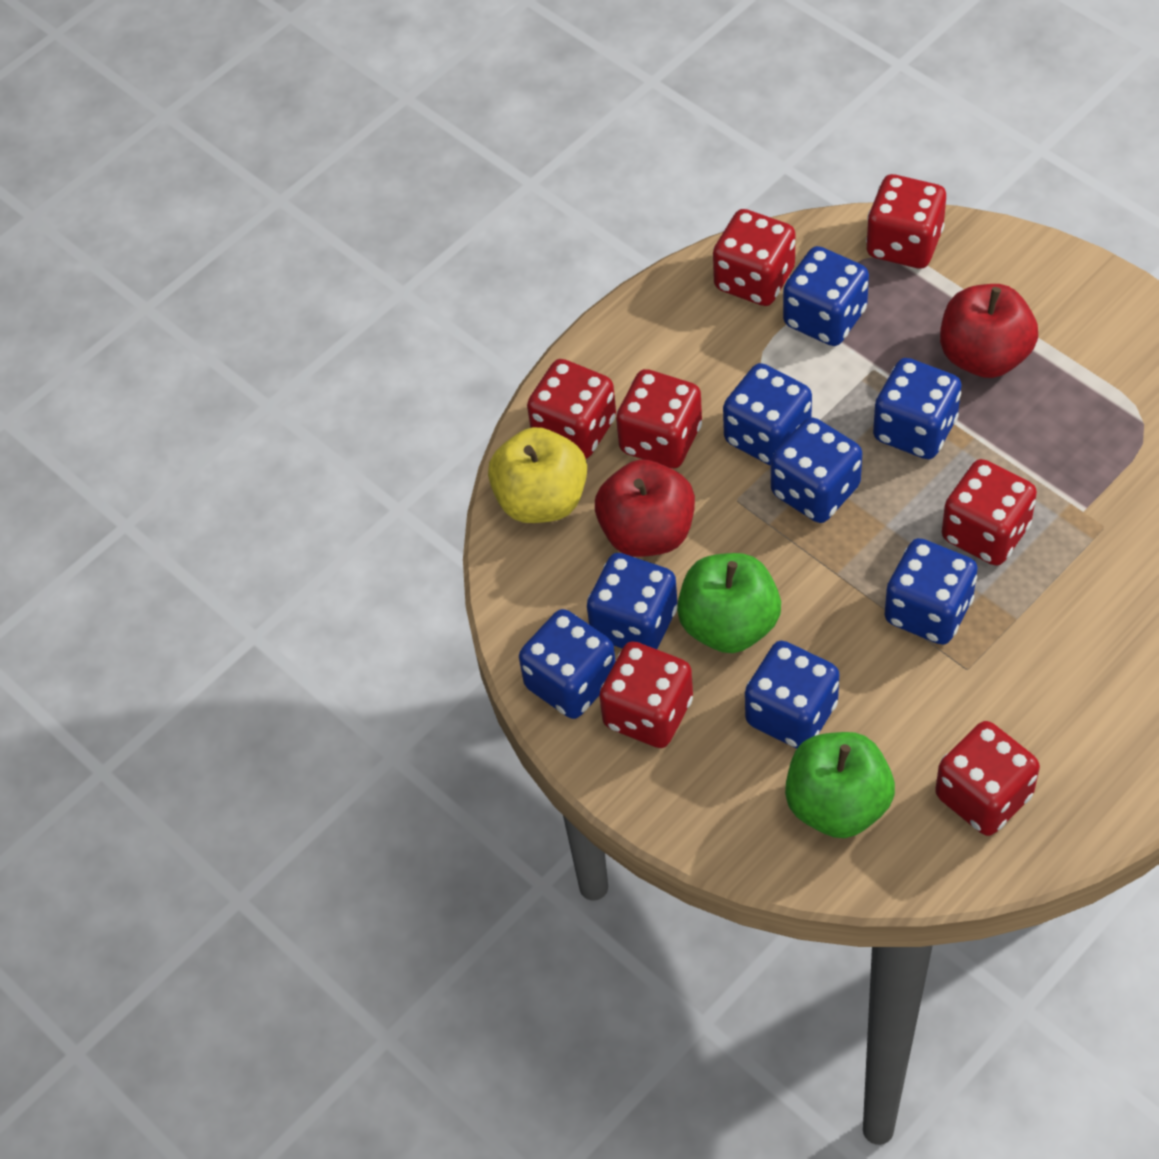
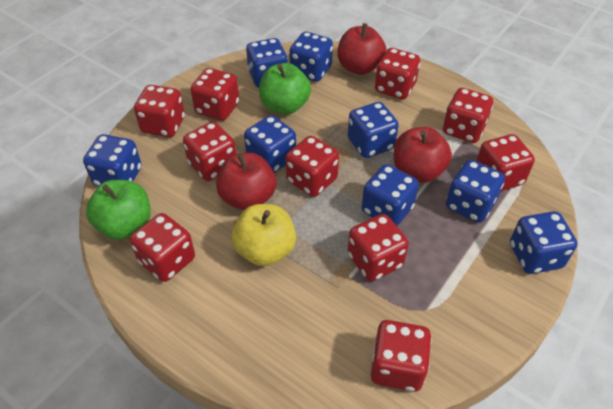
red apple: 2 -> 3
red dice: 7 -> 10

